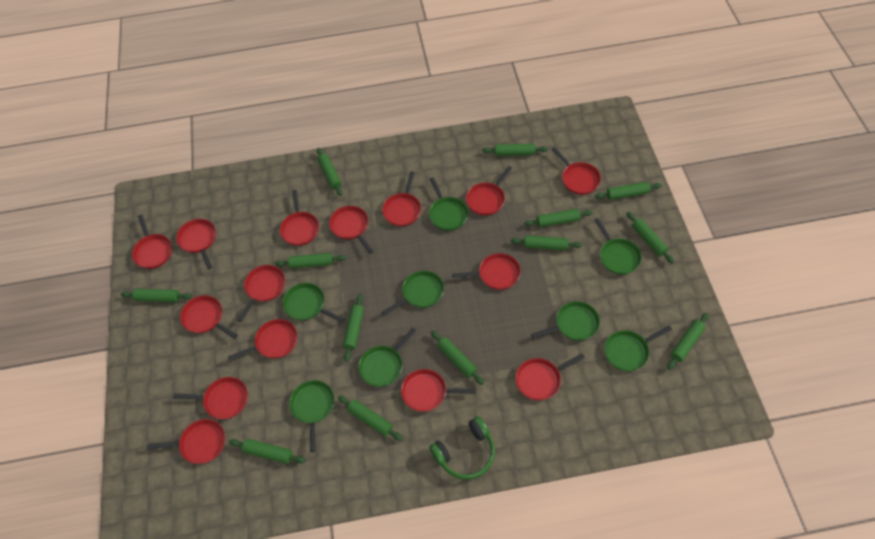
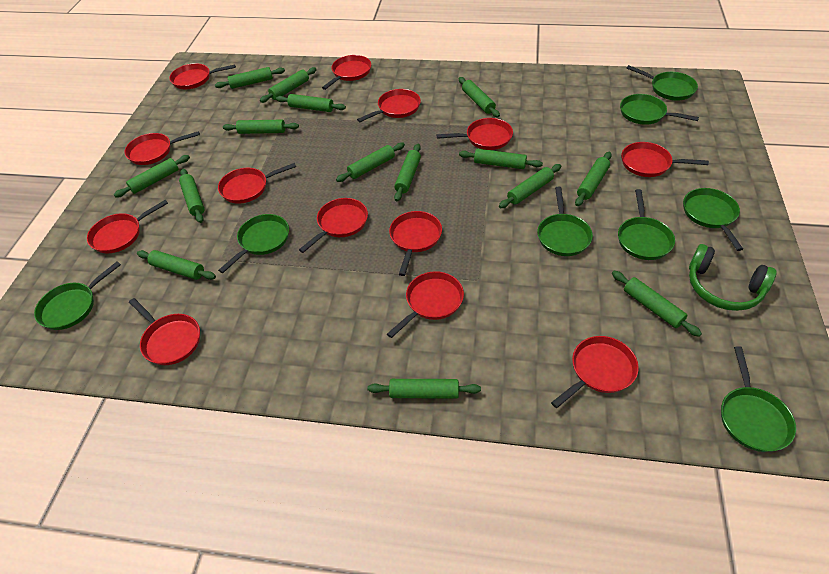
green rolling pin: 13 -> 15
red pan: 15 -> 13

